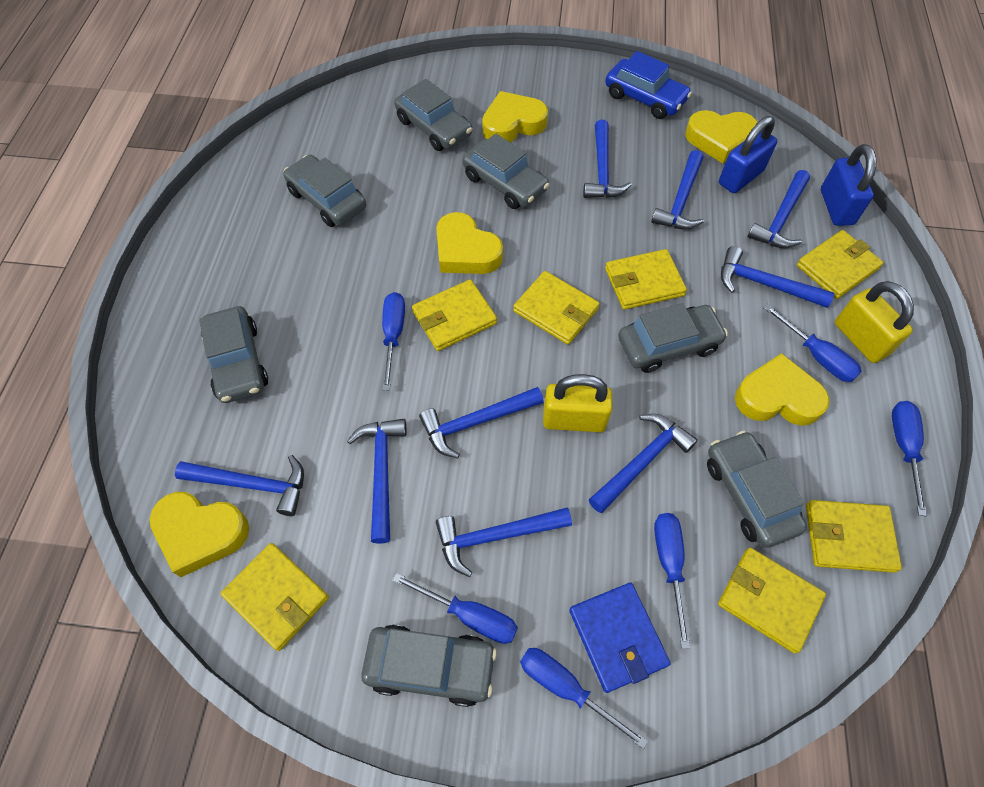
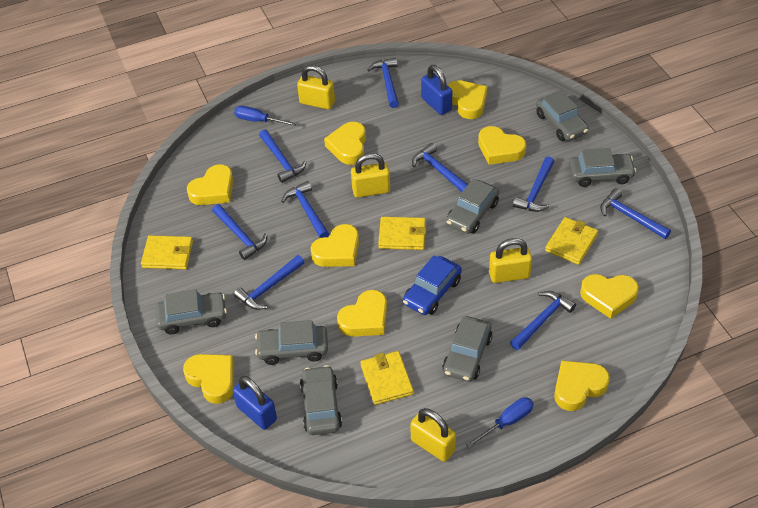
blue screwdriver: 6 -> 2
blue wallet: 1 -> 0
yellow heart: 5 -> 9
yellow padlock: 2 -> 4
yellow wallet: 7 -> 4

